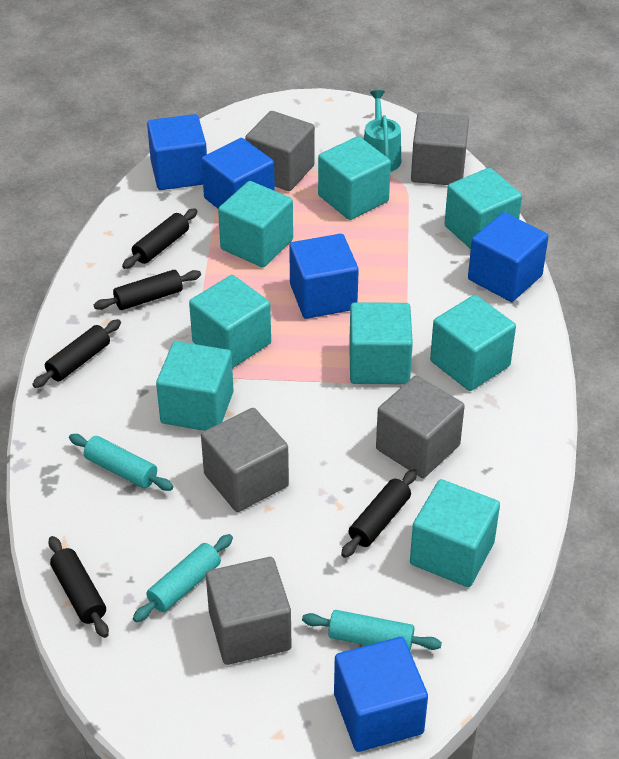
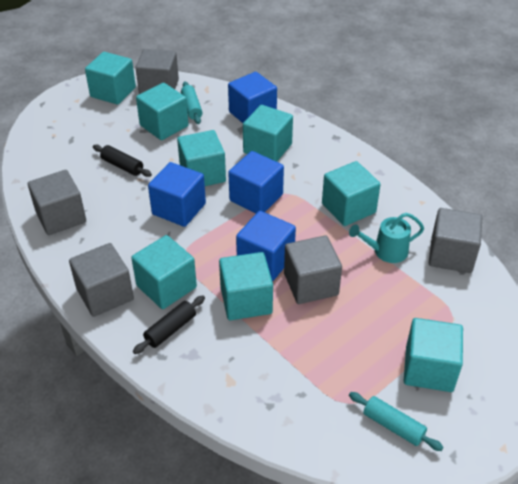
black rolling pin: 5 -> 2
blue cube: 5 -> 4
turquoise rolling pin: 3 -> 2

